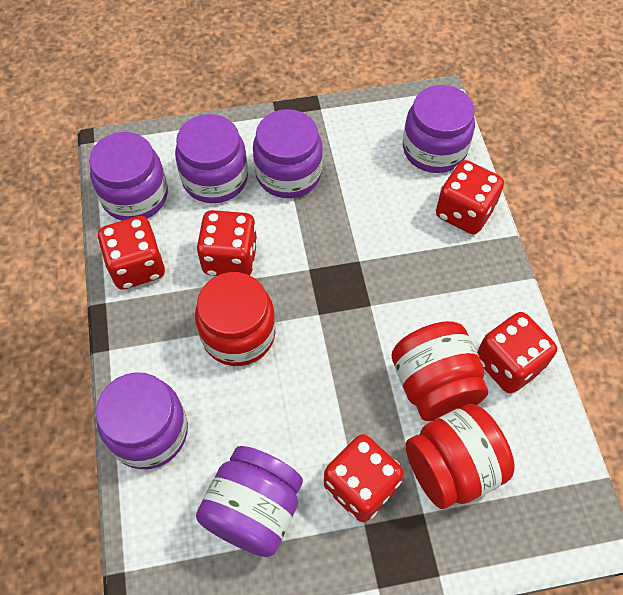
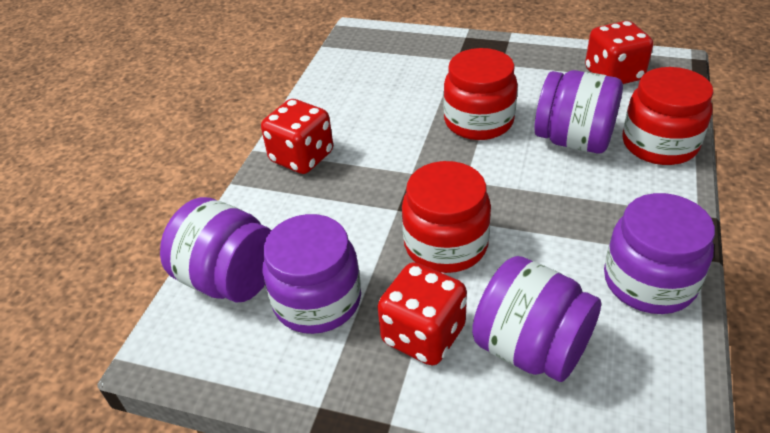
purple jar: 6 -> 5
red dice: 5 -> 3

